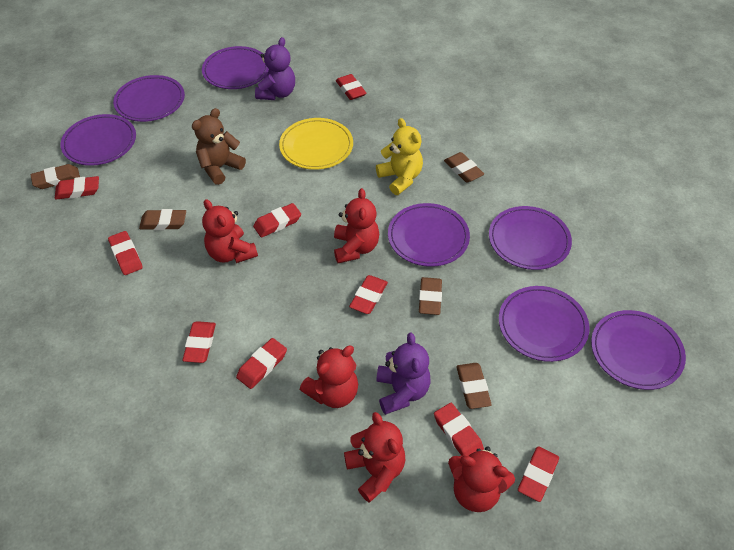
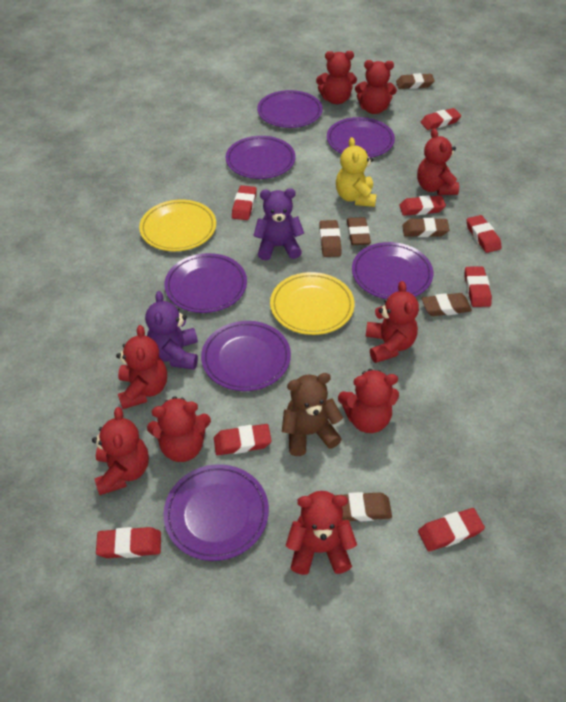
brown eraser: 5 -> 6
red eraser: 9 -> 8
red teddy bear: 5 -> 9
yellow plate: 1 -> 2

